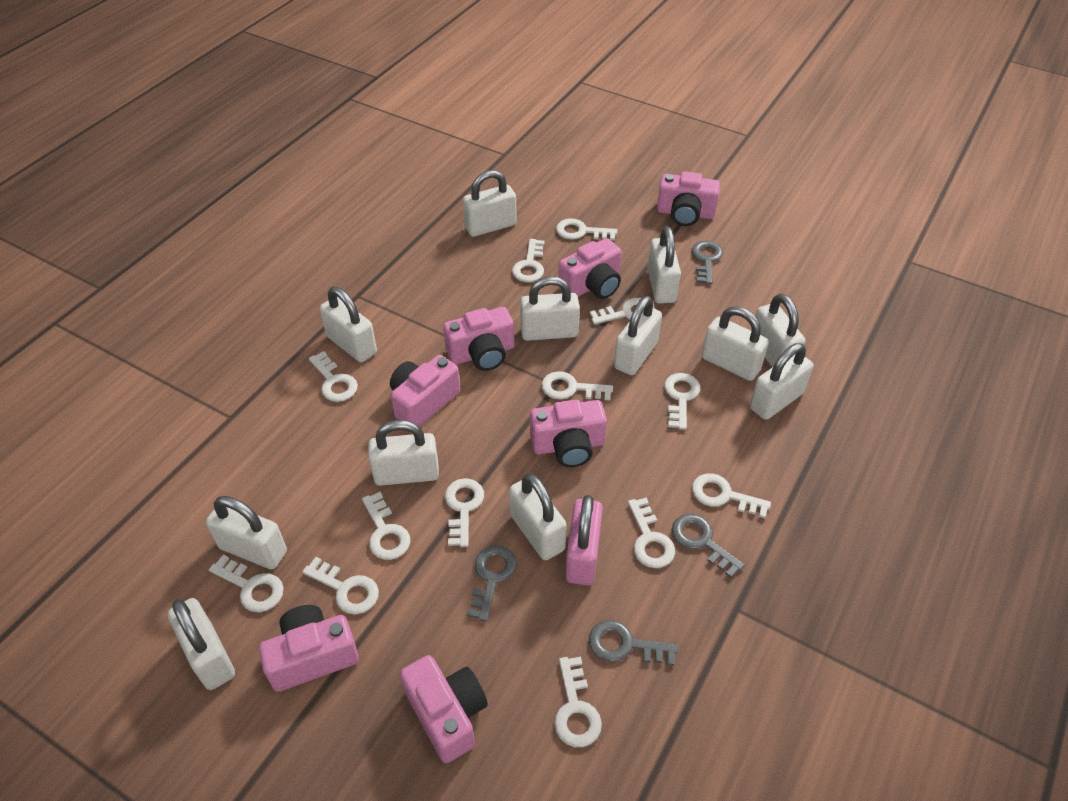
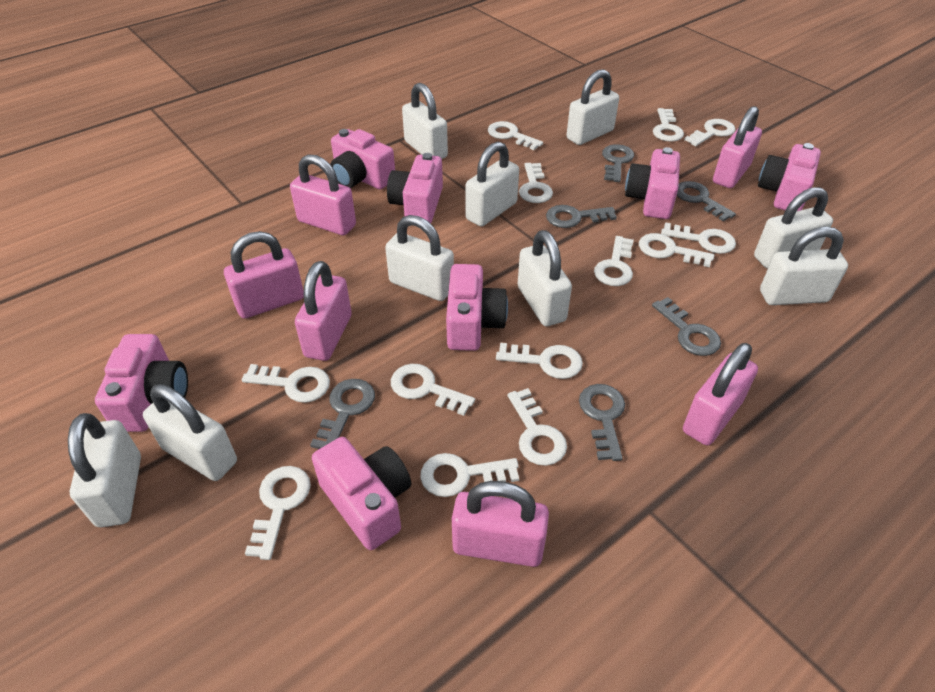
grey key: 4 -> 6
pink padlock: 1 -> 6
white padlock: 12 -> 9

